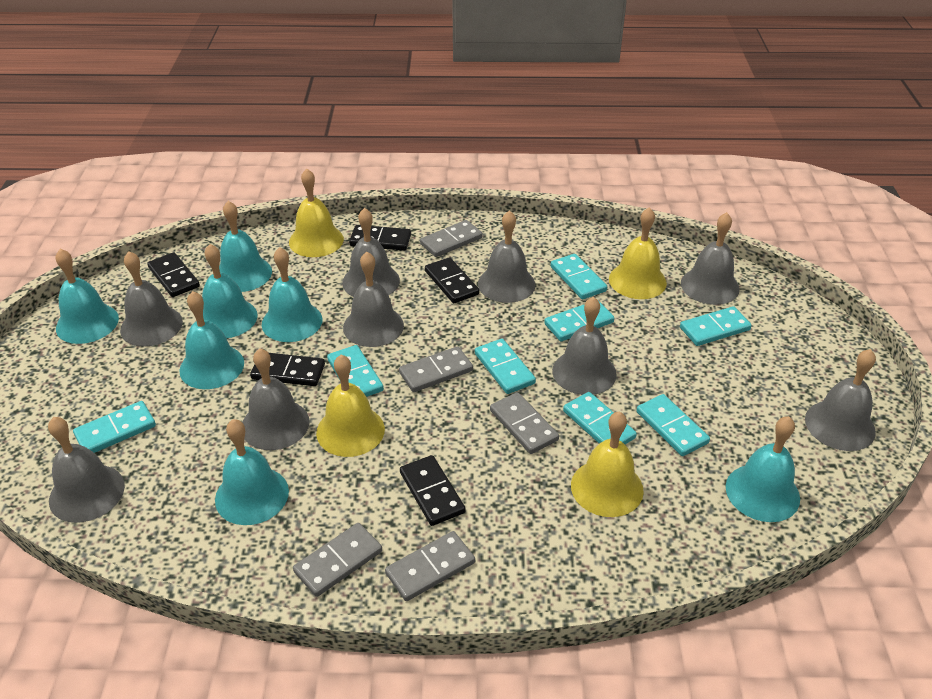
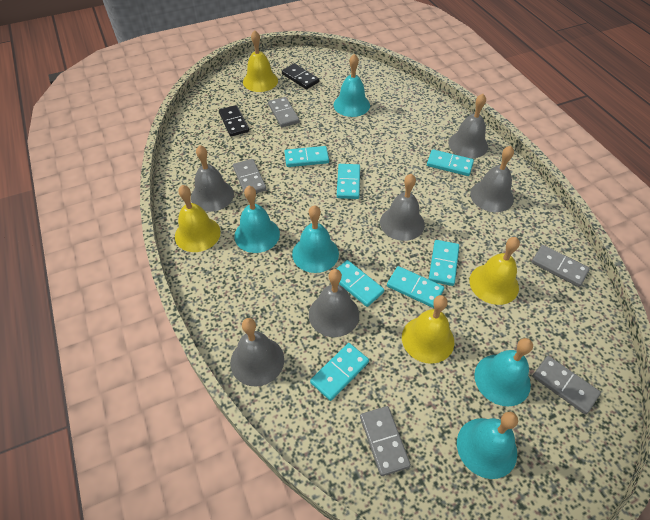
black domino: 5 -> 2
grey bell: 9 -> 6
turquoise bell: 7 -> 5
turquoise domino: 8 -> 7

